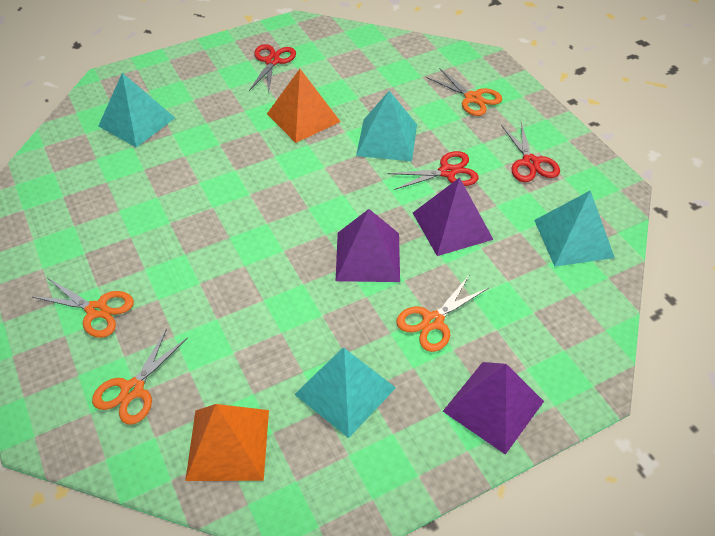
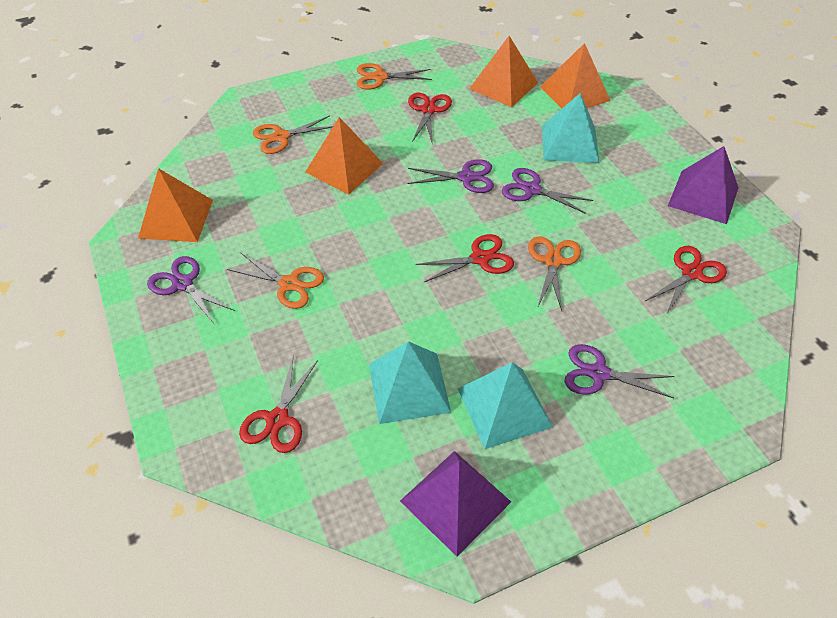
orange pyramid: 2 -> 4
purple pyramid: 3 -> 2
purple scissors: 0 -> 4
red scissors: 3 -> 4
turquoise pyramid: 4 -> 3

